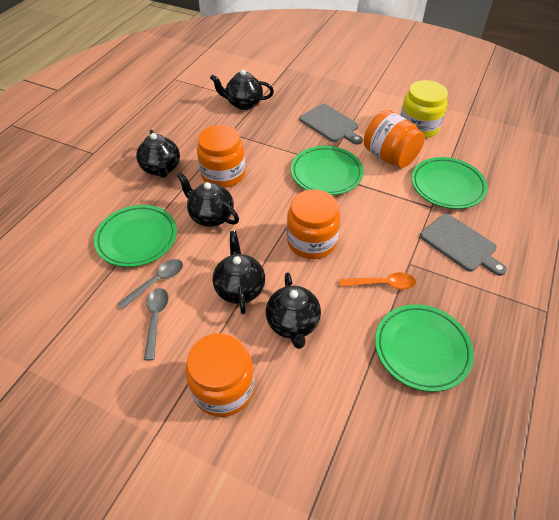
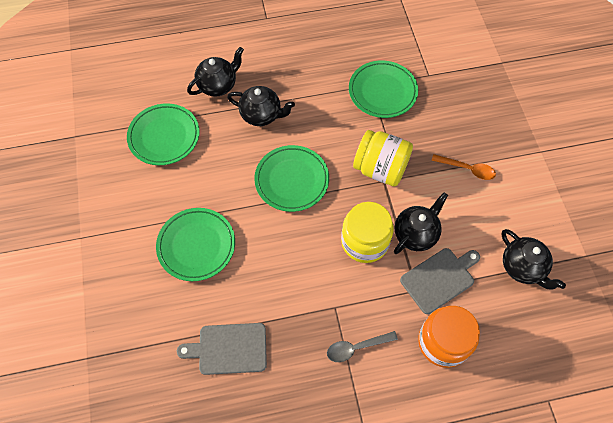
black teapot: 5 -> 4
grey spoon: 2 -> 1
orange jar: 4 -> 1
yellow jar: 1 -> 2

